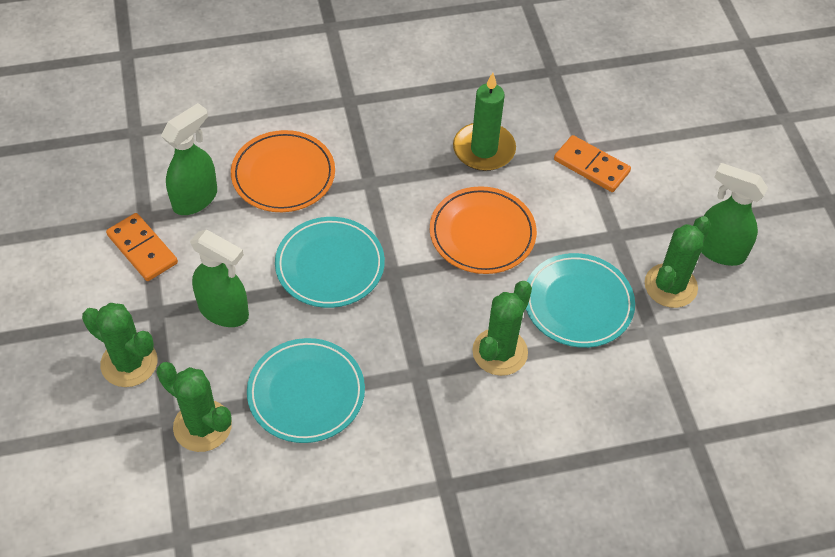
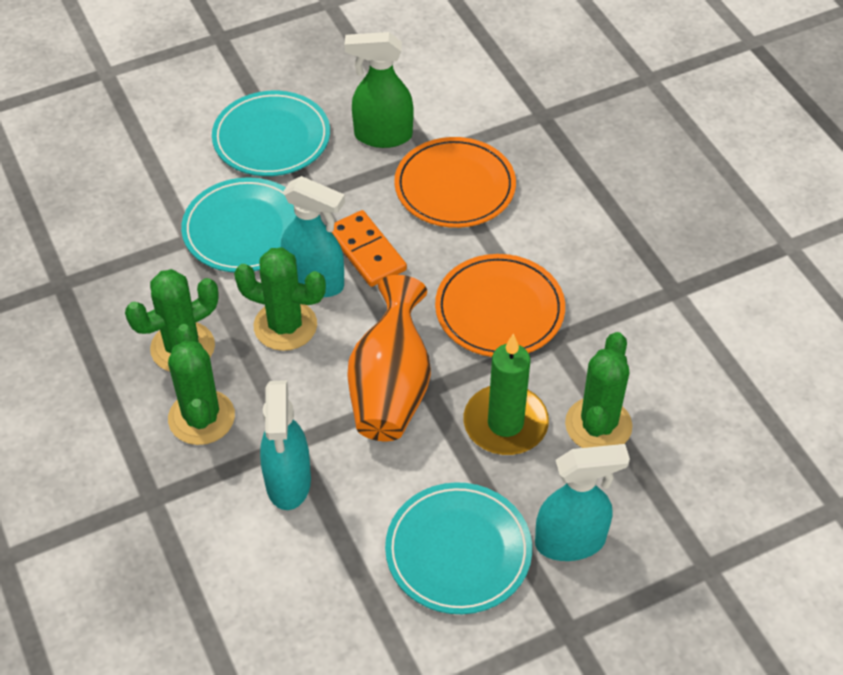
green spray bottle: 3 -> 1
orange domino: 2 -> 1
orange vase: 0 -> 1
turquoise spray bottle: 0 -> 3

